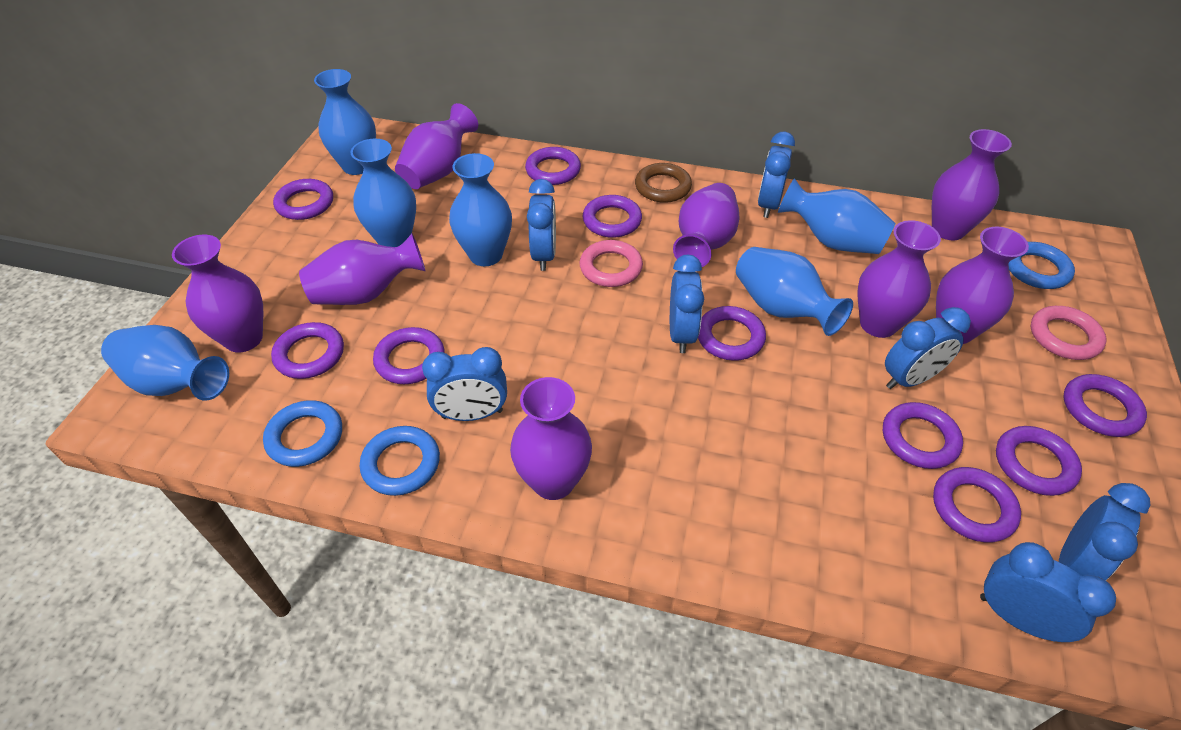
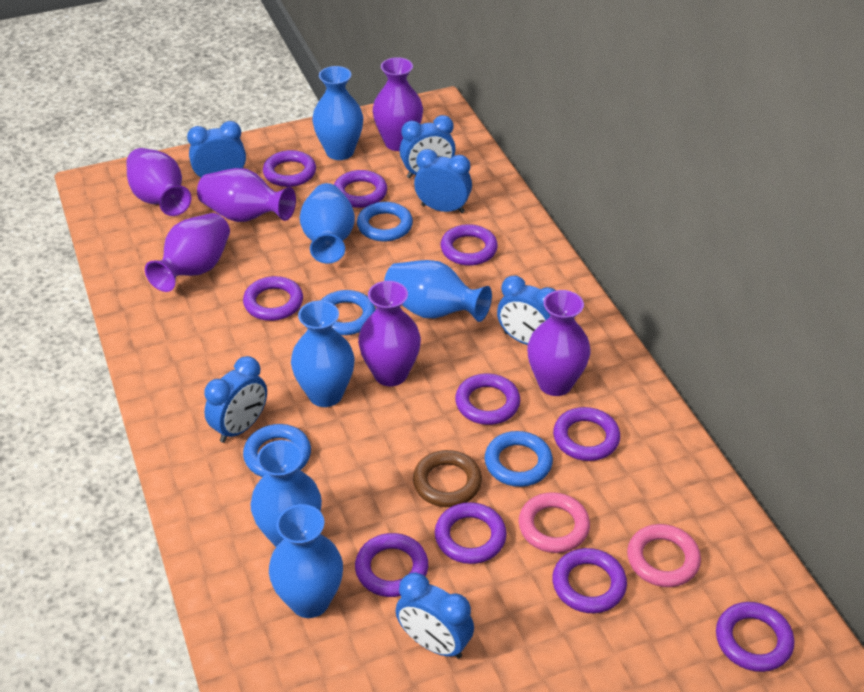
blue clock: 7 -> 6
blue ring: 3 -> 4
purple vase: 8 -> 6

